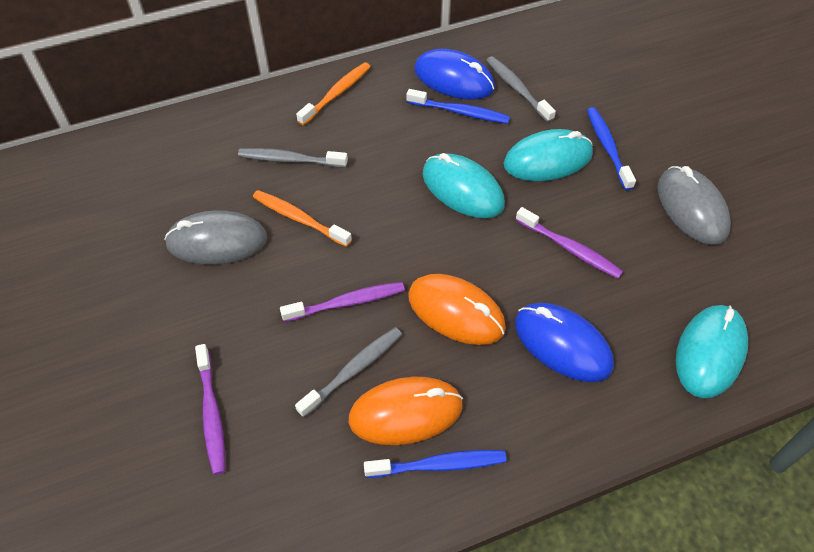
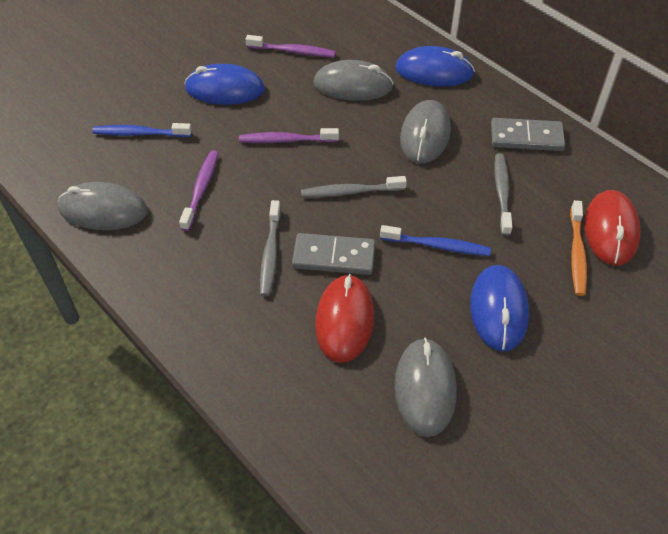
blue mouse: 2 -> 3
blue toothbrush: 3 -> 2
grey domino: 0 -> 2
grey mouse: 2 -> 4
orange mouse: 2 -> 0
orange toothbrush: 2 -> 1
red mouse: 0 -> 2
turquoise mouse: 3 -> 0

